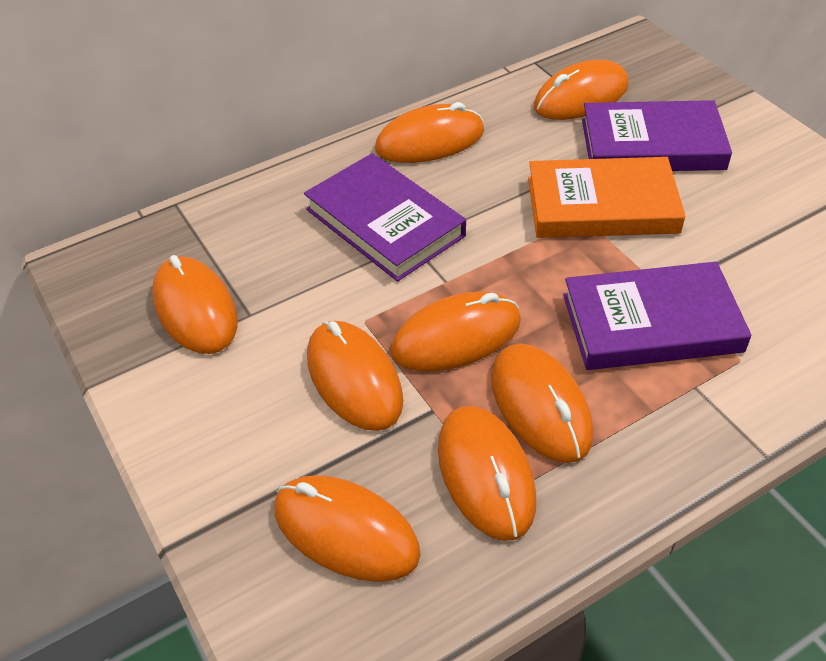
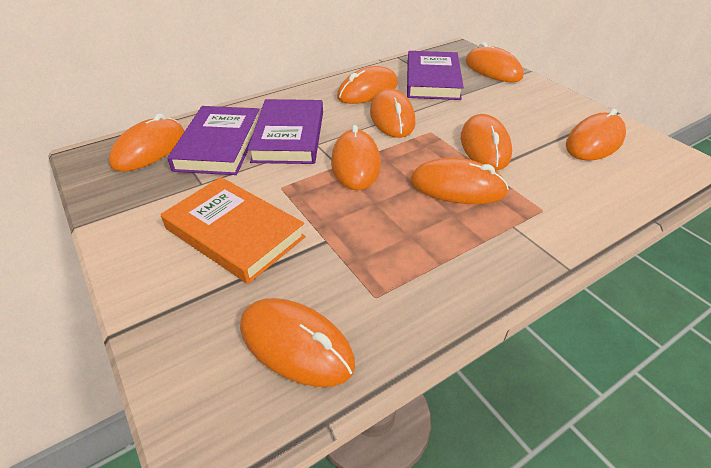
orange mouse: 8 -> 9

